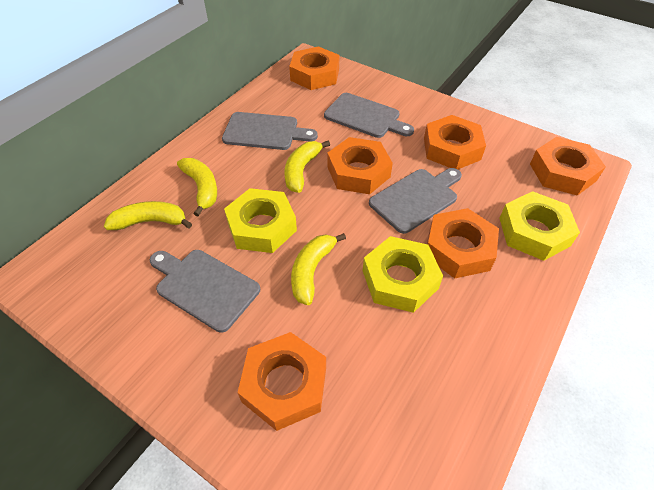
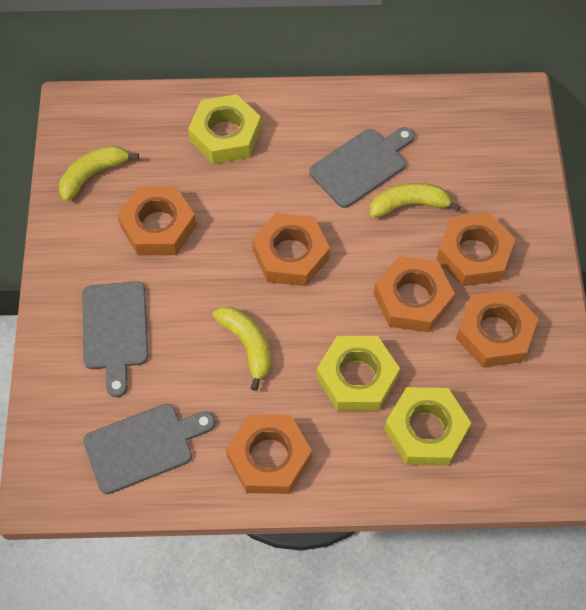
grey cutting board: 4 -> 3
yellow banana: 4 -> 3

